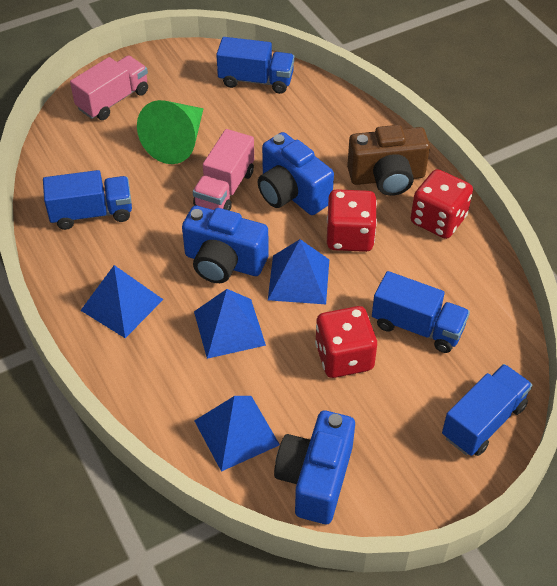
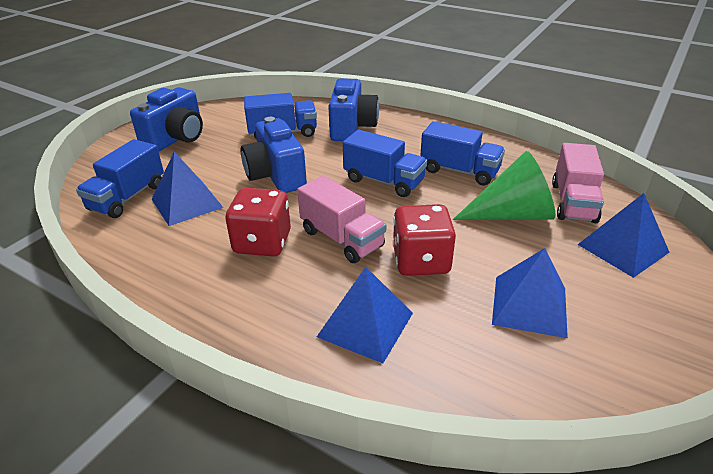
brown camera: 1 -> 0
red dice: 3 -> 2

